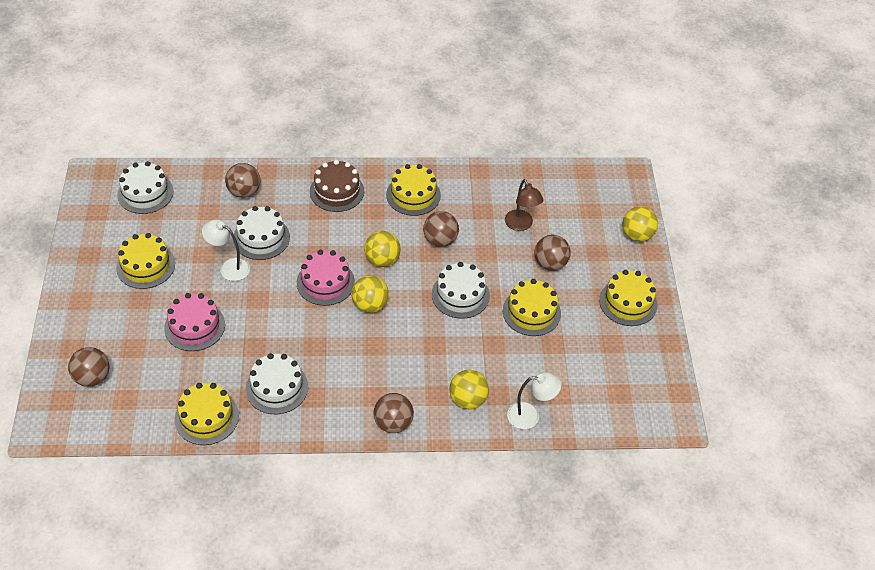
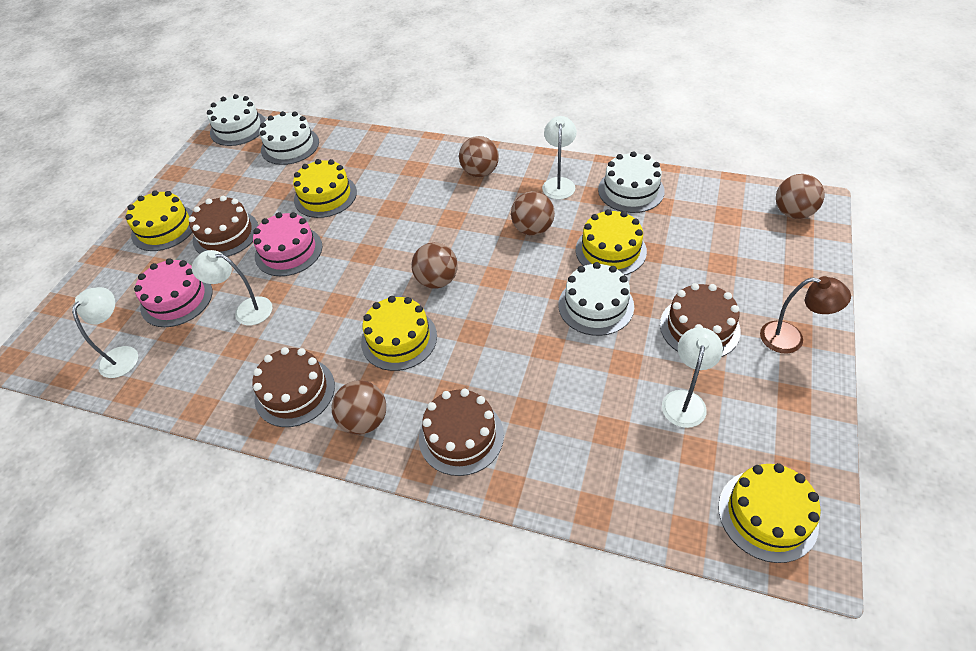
brown cake: 1 -> 4
white lamp: 2 -> 4
yellow ball: 4 -> 0

